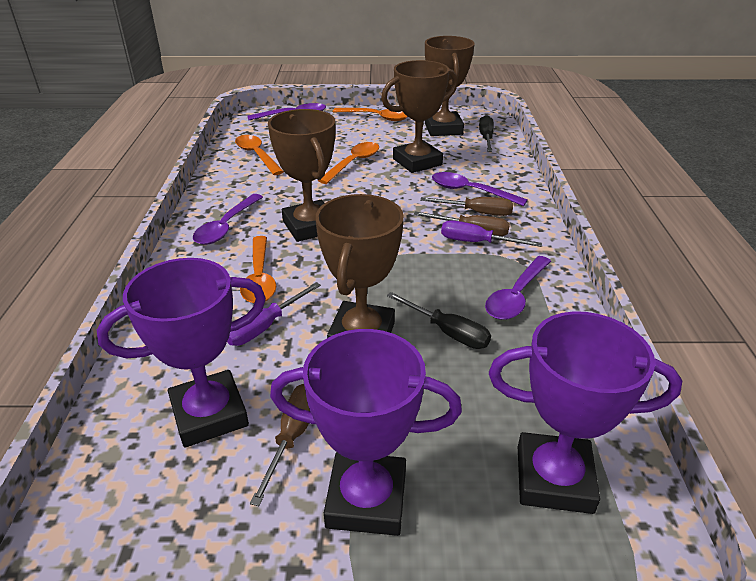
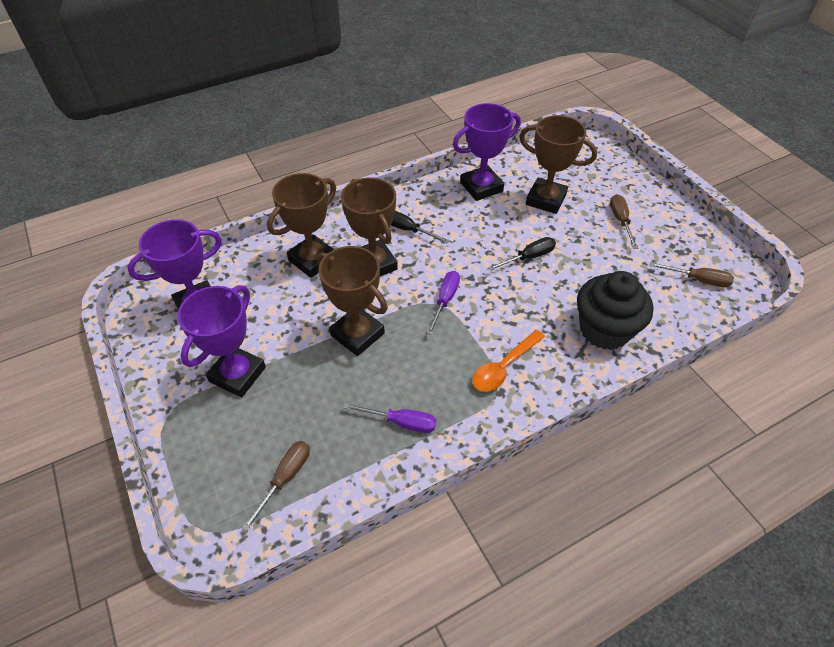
black cupcake: 0 -> 1
orange spoon: 4 -> 1
purple spoon: 4 -> 0

